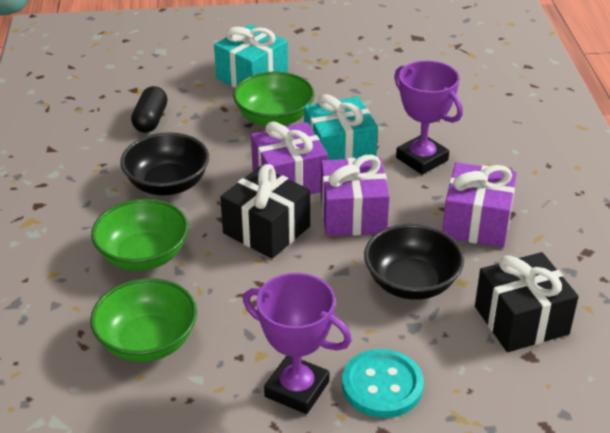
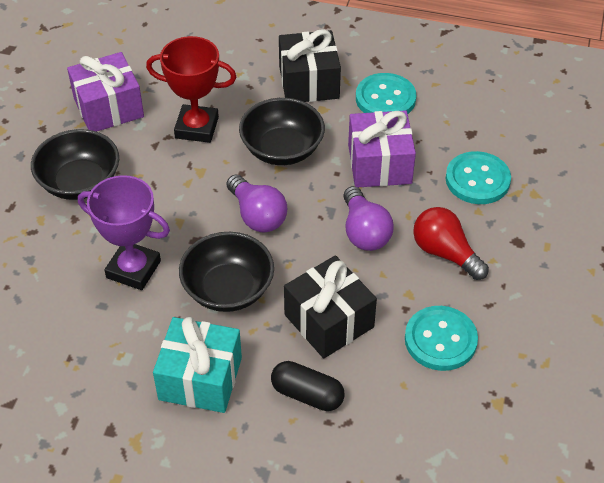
black bowl: 2 -> 3
green bowl: 3 -> 0
purple gift: 3 -> 2
purple light bulb: 0 -> 2
purple trophy: 2 -> 1
red light bulb: 0 -> 1
red trophy: 0 -> 1
turquoise button: 1 -> 3
turquoise gift: 2 -> 1

